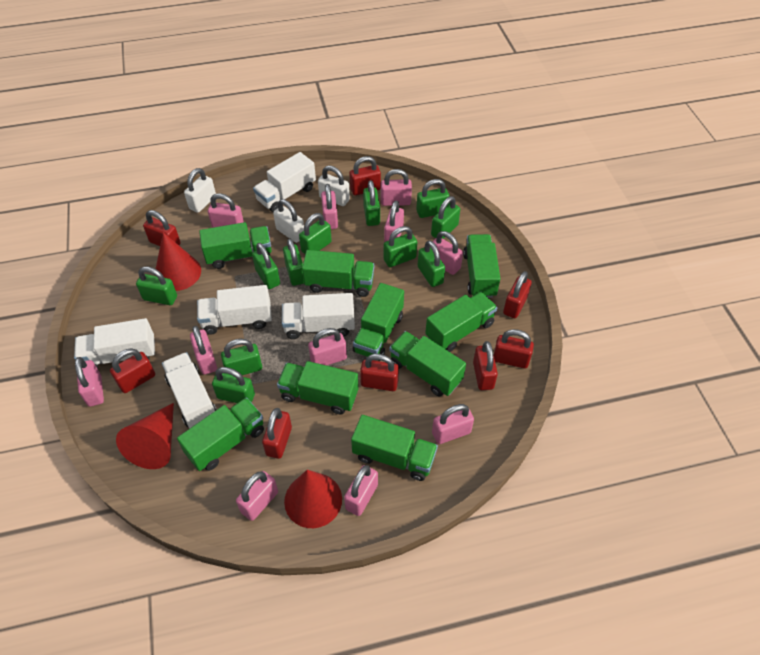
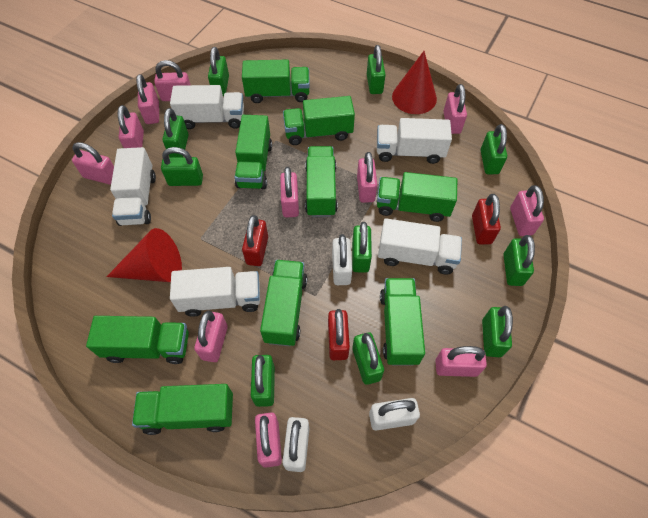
green padlock: 11 -> 10
red cone: 3 -> 2
red padlock: 8 -> 3

